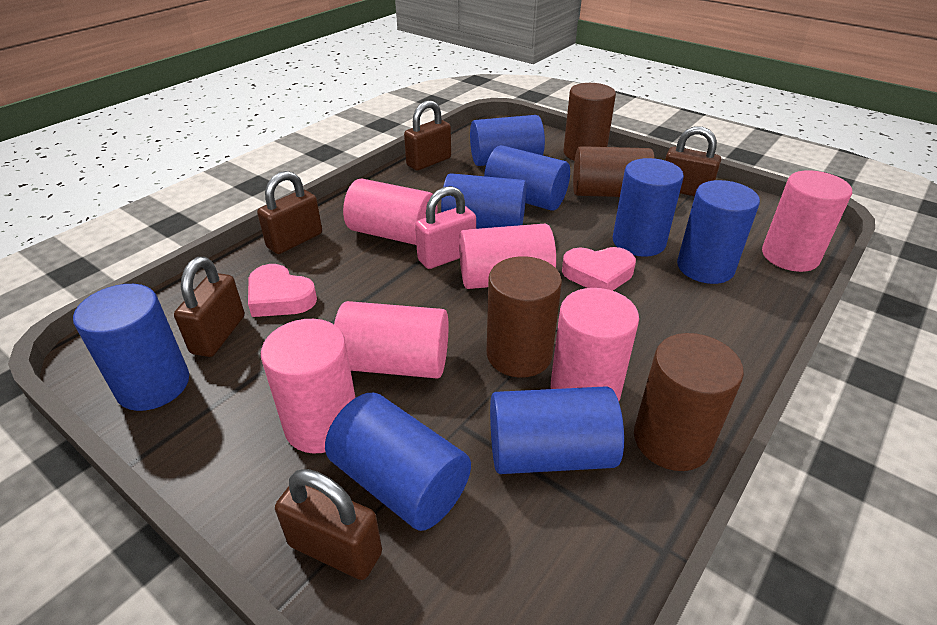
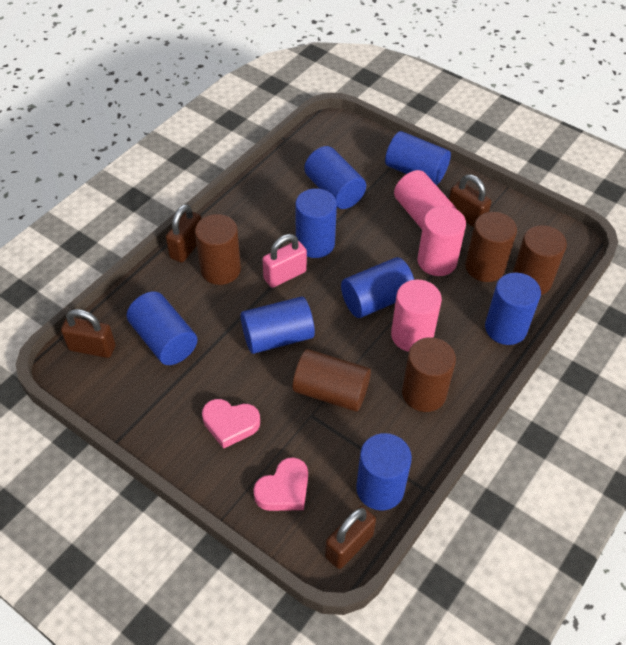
brown cylinder: 4 -> 5
brown padlock: 5 -> 4
pink cylinder: 6 -> 3

